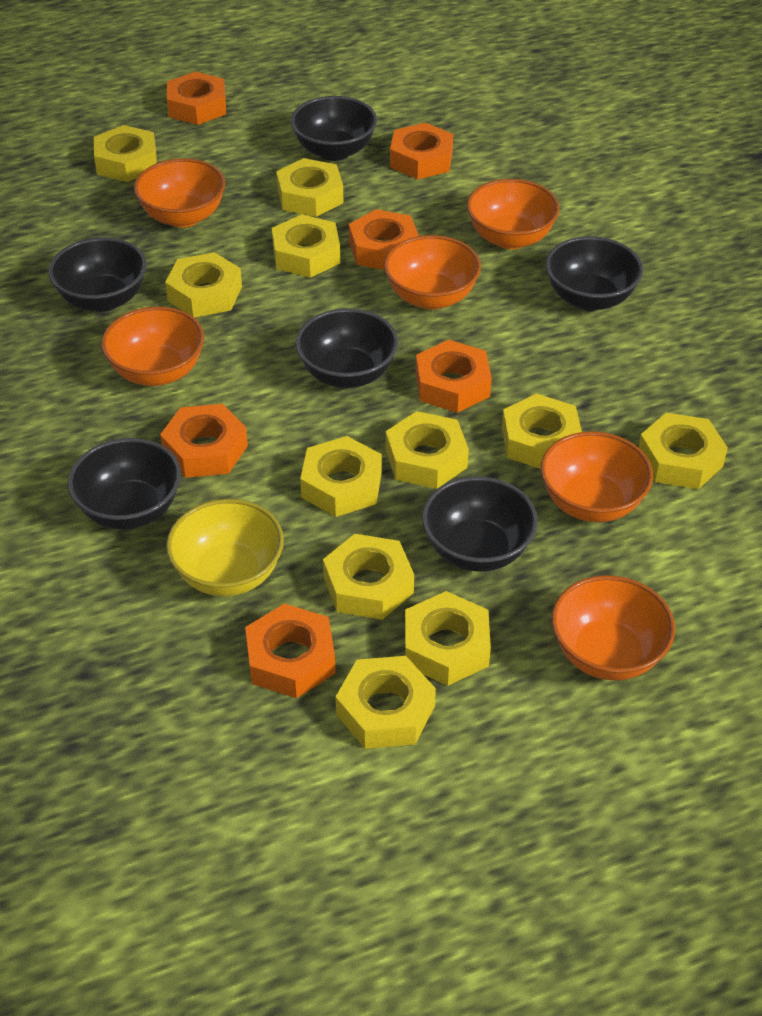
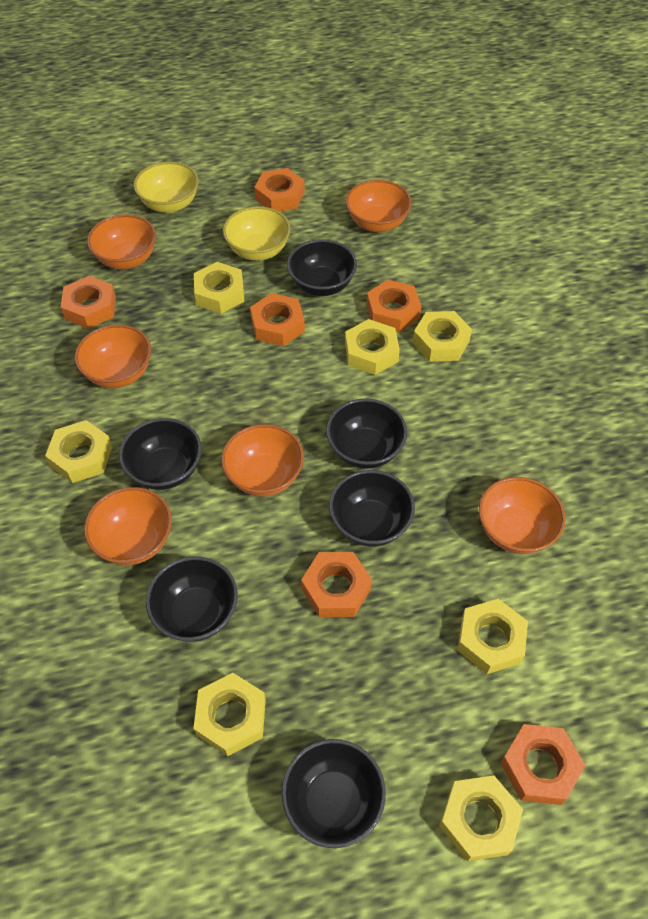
yellow bowl: 1 -> 2
yellow nut: 11 -> 7

